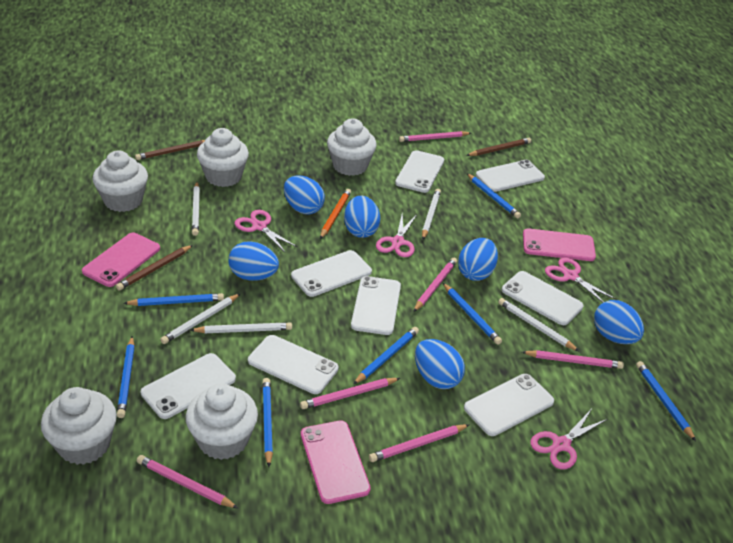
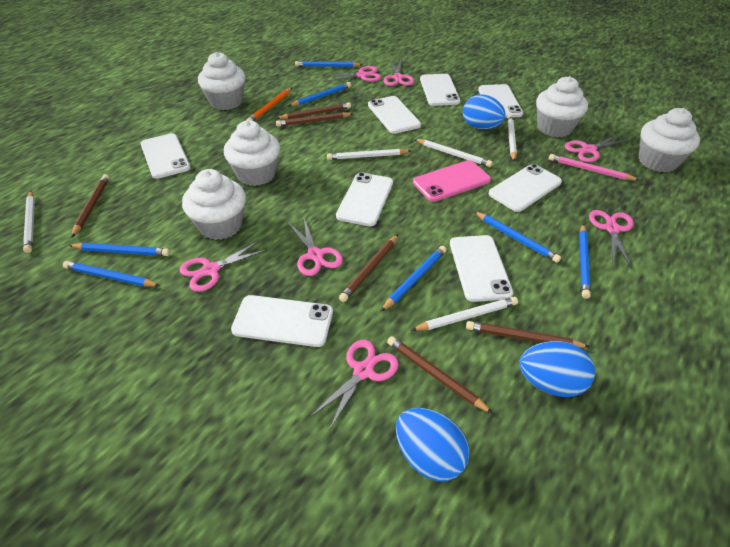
blue egg: 6 -> 3
brown pencil: 3 -> 6
pink pencil: 6 -> 1
pink phone: 3 -> 1
pink scissors: 4 -> 7

